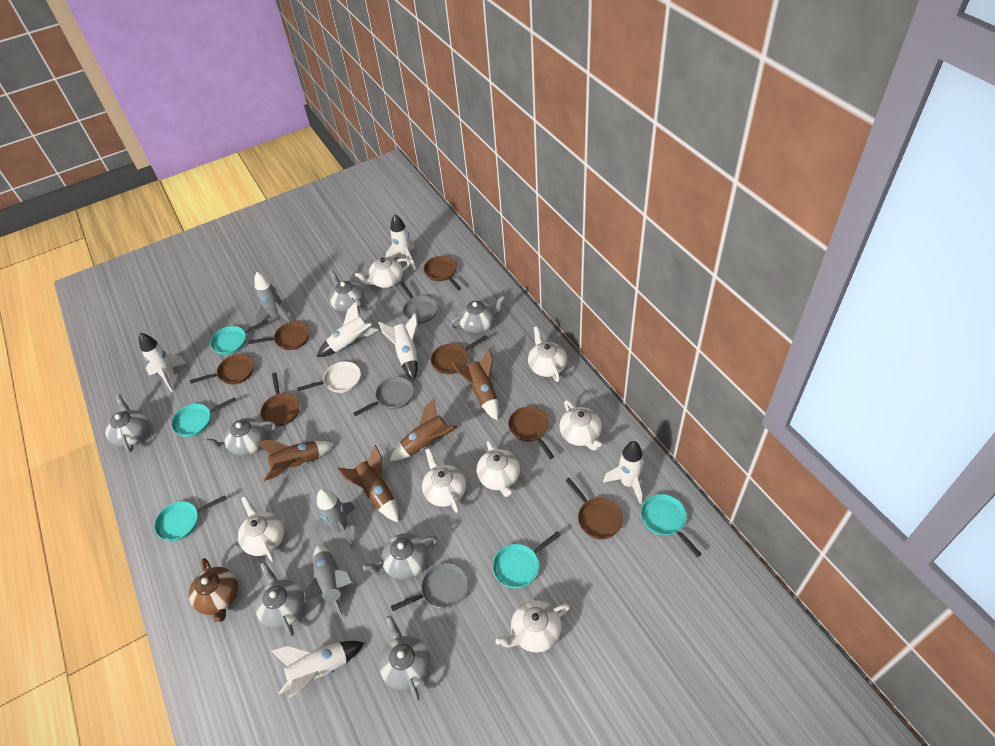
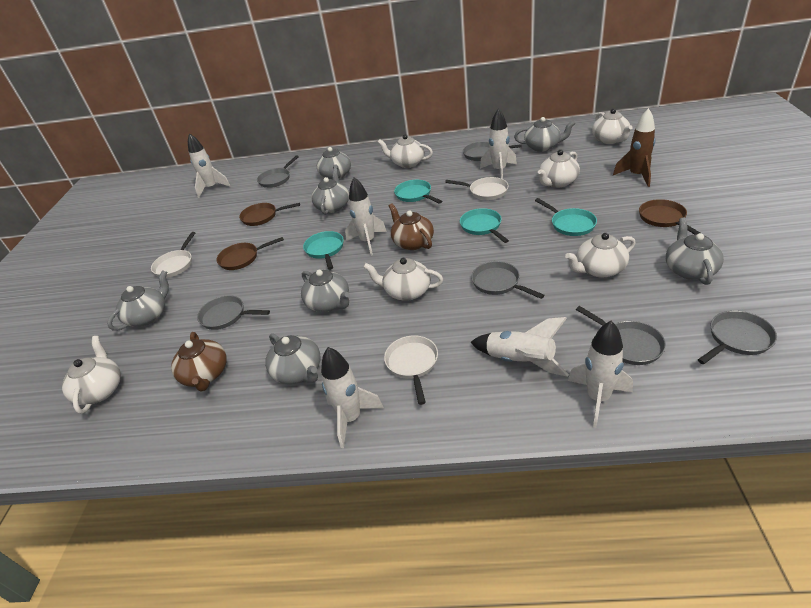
brown pan: 7 -> 3
brown rocket: 4 -> 1
brown teapot: 1 -> 2
grey pan: 3 -> 6
grey rocket: 3 -> 0
turquoise pan: 5 -> 4
white pan: 1 -> 3
white teapot: 7 -> 6

